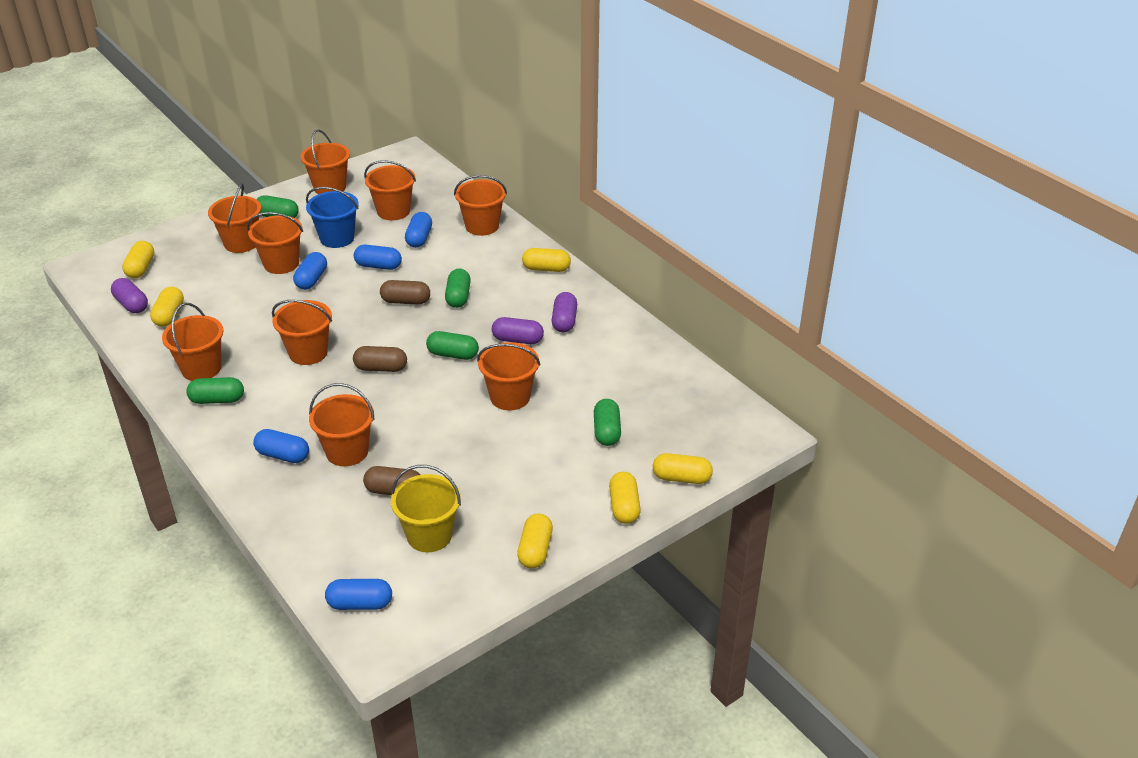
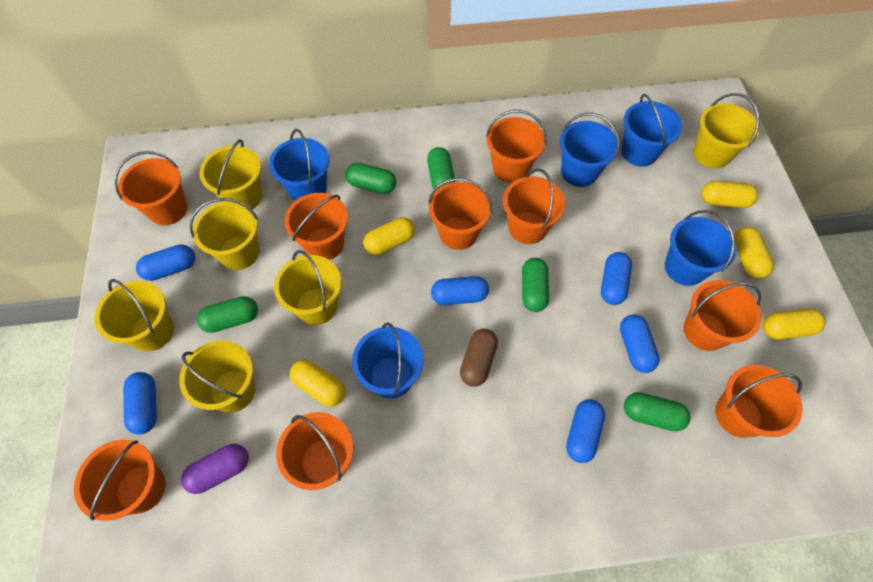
blue bucket: 1 -> 5
blue capsule: 5 -> 6
brown capsule: 3 -> 1
purple capsule: 3 -> 1
yellow bucket: 1 -> 6
yellow capsule: 6 -> 5

